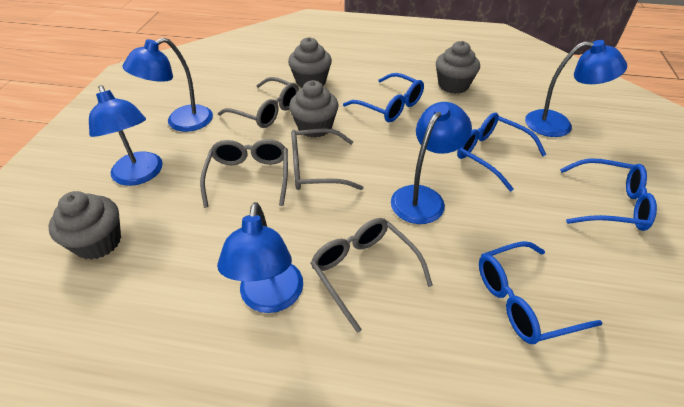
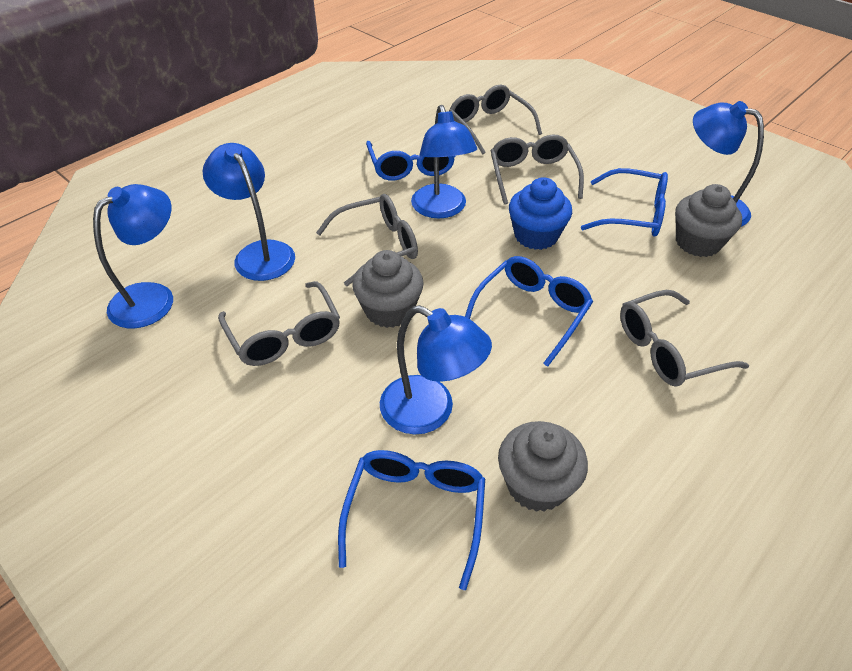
blue cupcake: 0 -> 1
grey cupcake: 4 -> 3
grey glasses: 4 -> 5

